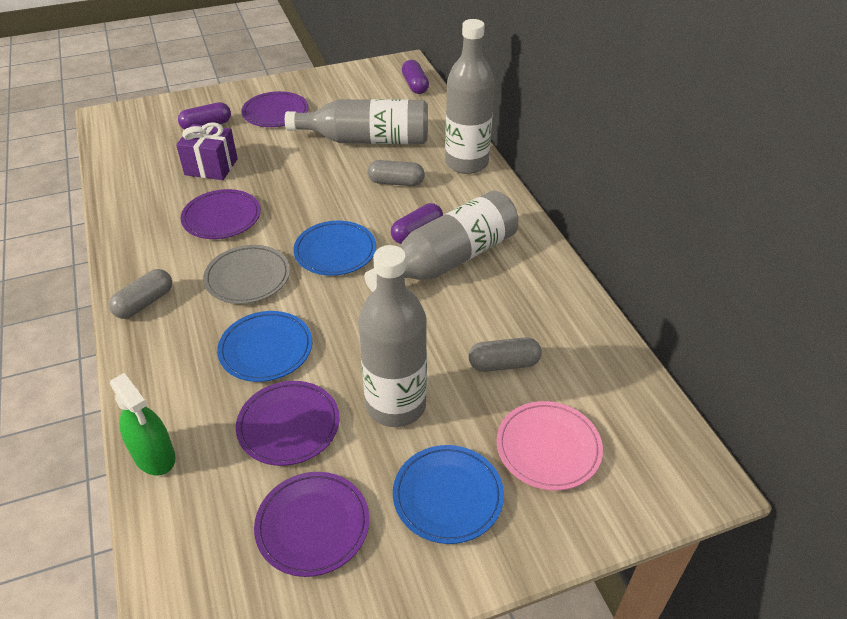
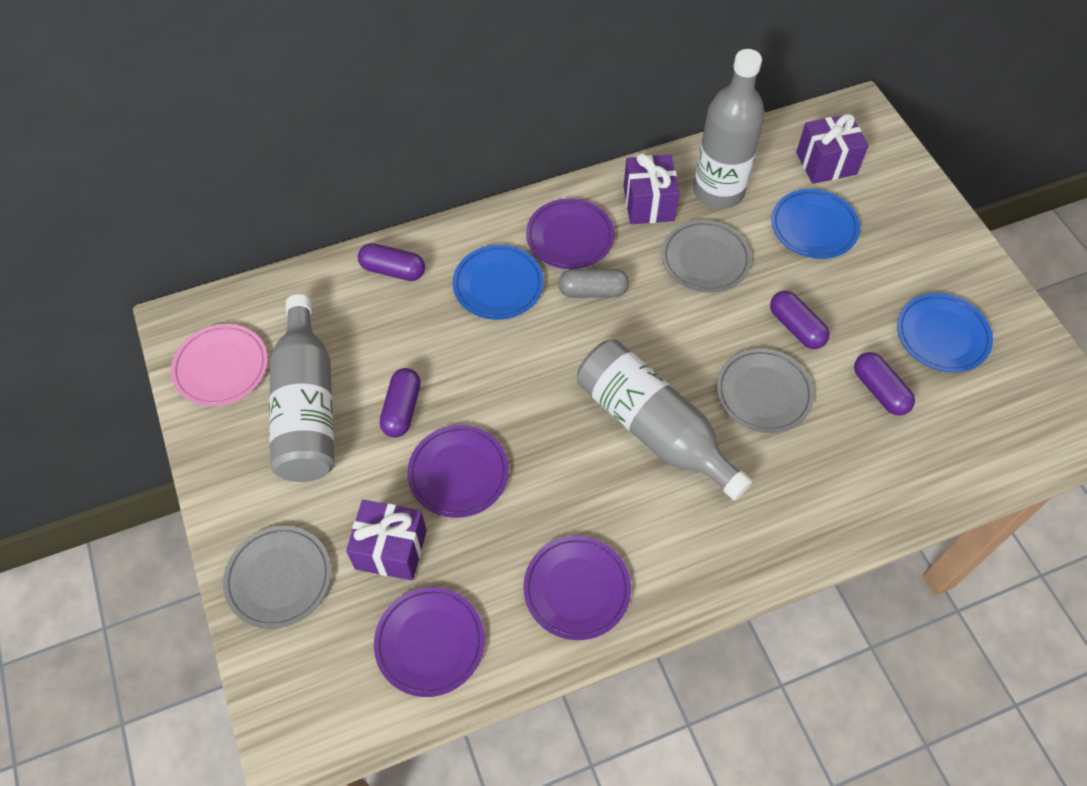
green spray bottle: 1 -> 0
grey bottle: 4 -> 3
grey capsule: 3 -> 1
grey plate: 1 -> 3
purple capsule: 3 -> 4
purple gift: 1 -> 3

